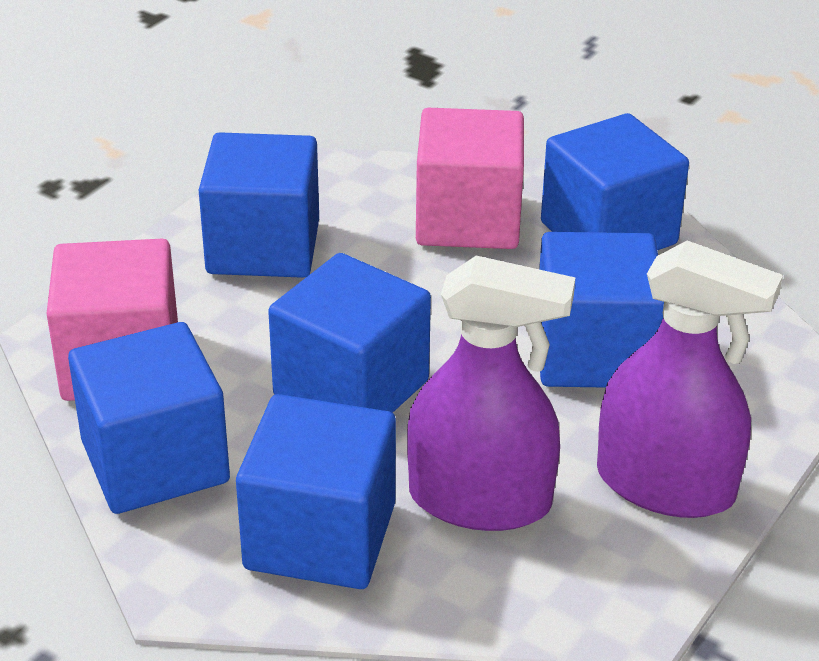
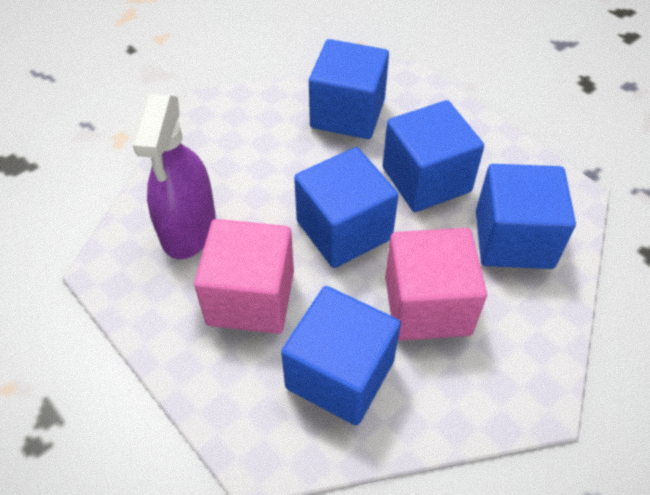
blue cube: 6 -> 5
purple spray bottle: 2 -> 1

